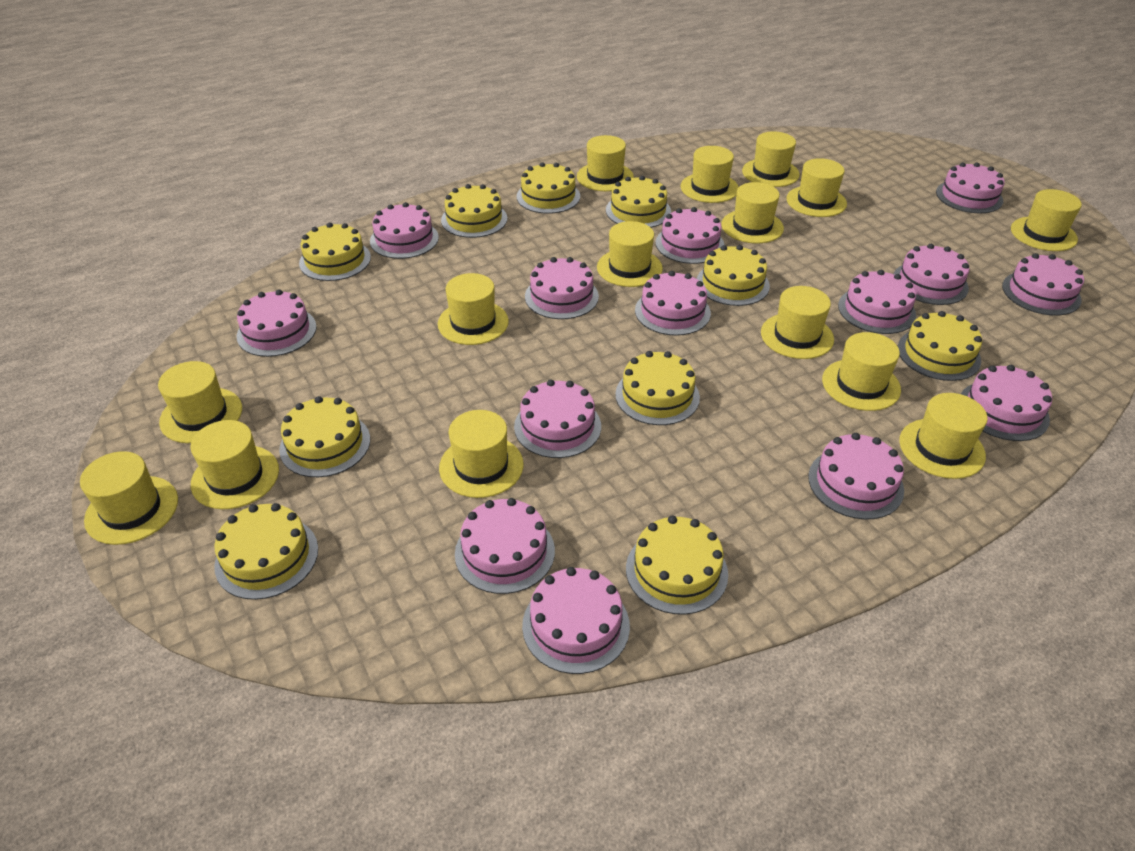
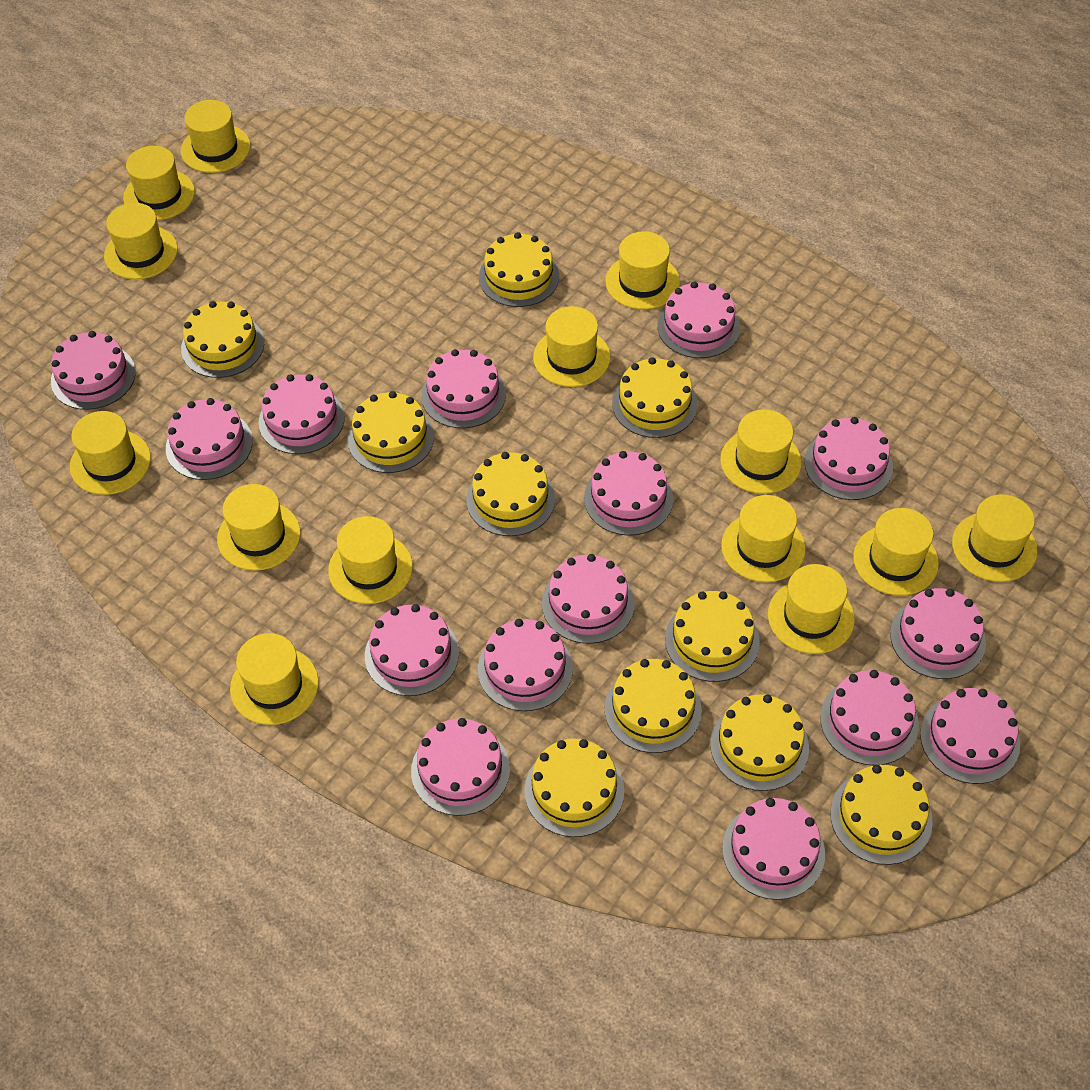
pink cake: 14 -> 15
yellow hat: 15 -> 14

